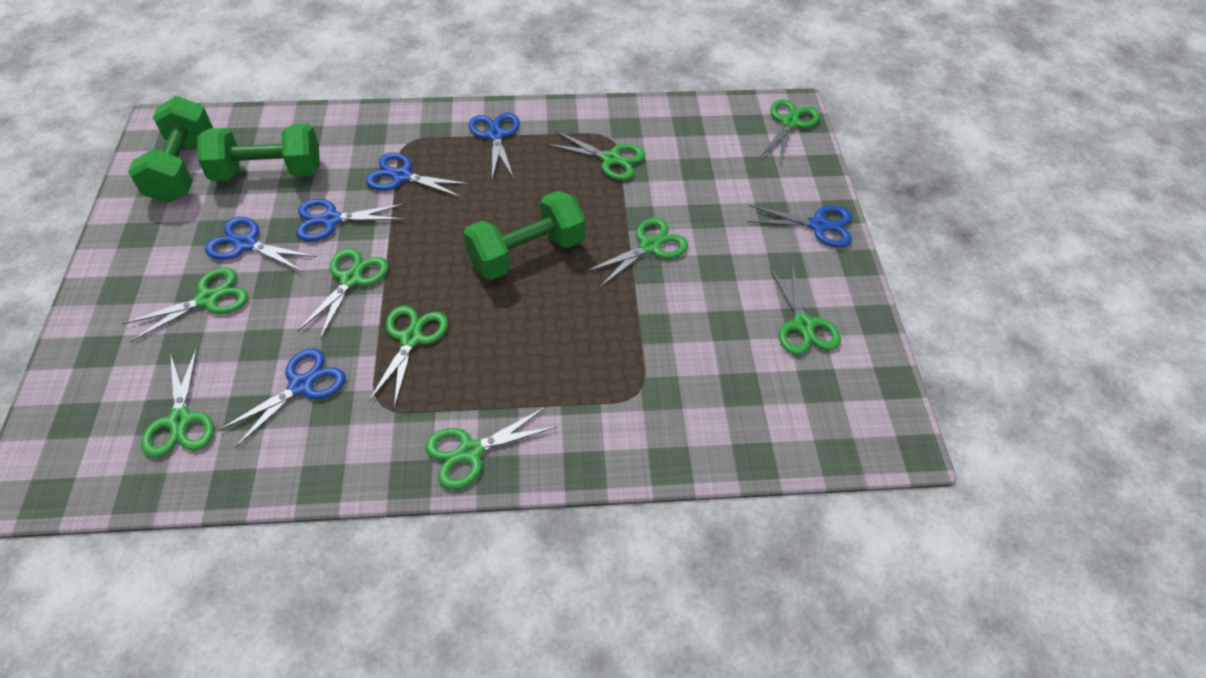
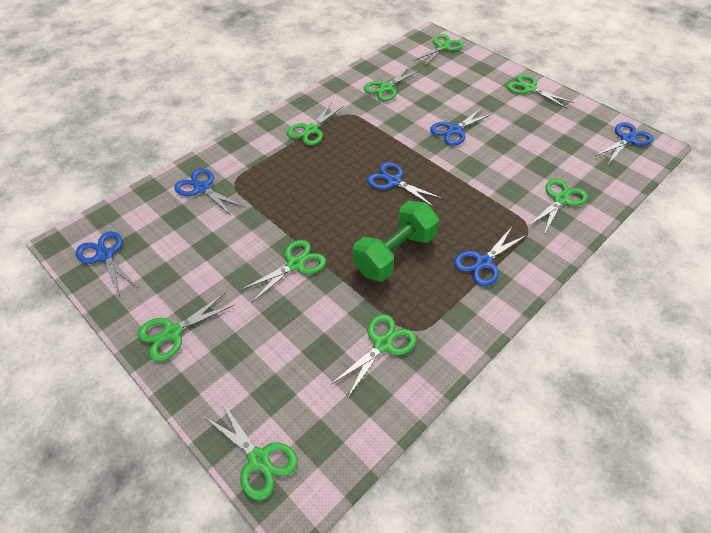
green dumbbell: 3 -> 1

